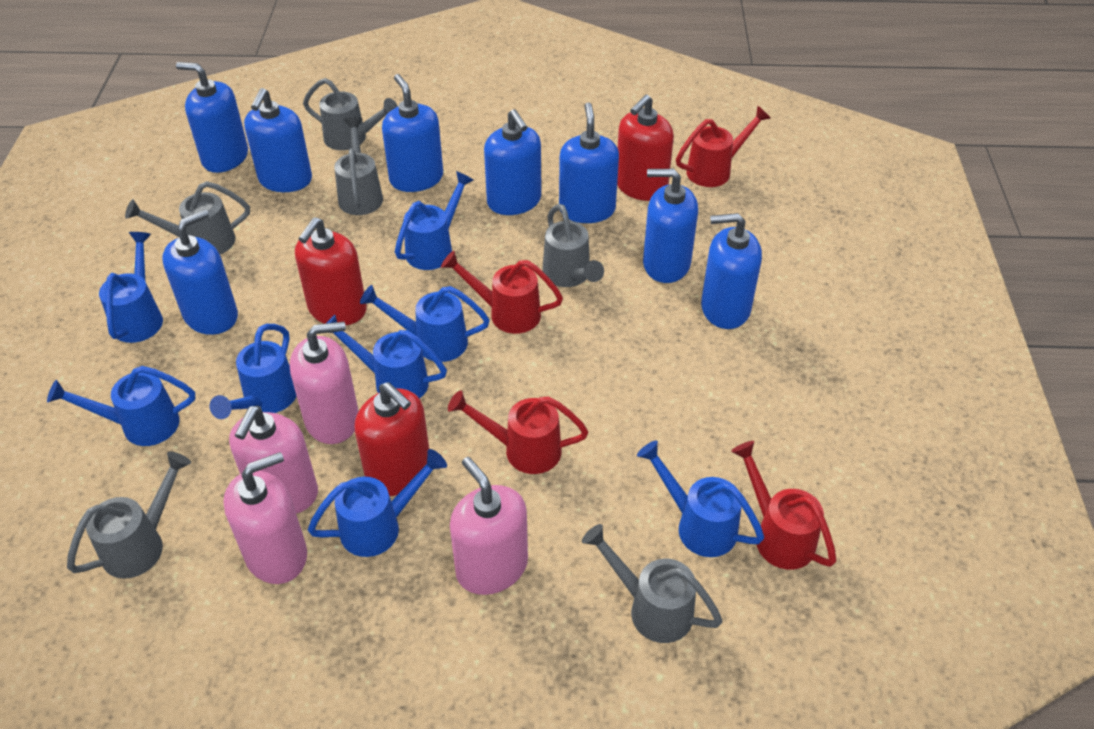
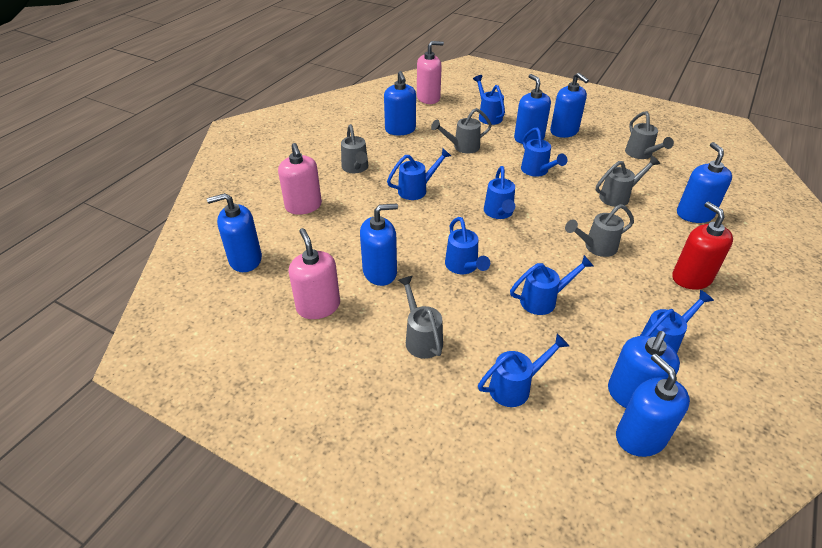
pink soap dispenser: 4 -> 3
red soap dispenser: 3 -> 1
red watering can: 4 -> 0

